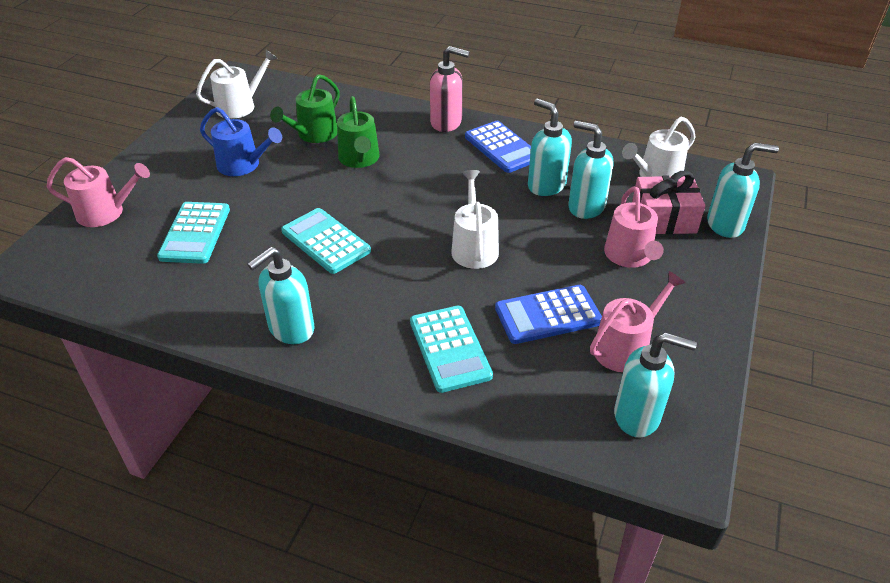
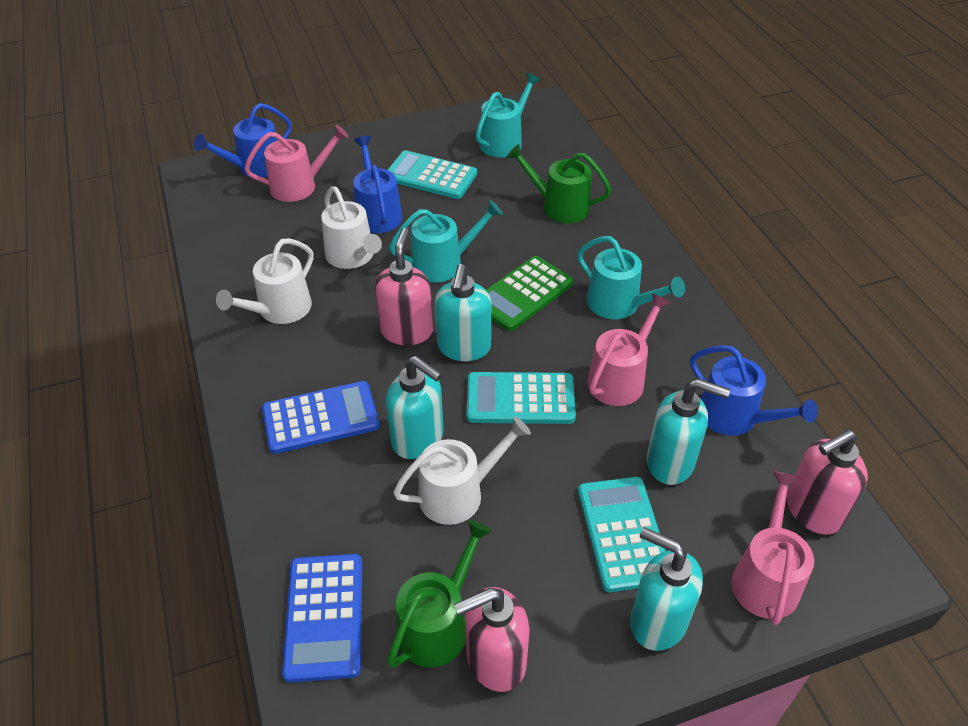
blue watering can: 1 -> 3
green calculator: 0 -> 1
pink gift: 1 -> 0
pink soap dispenser: 1 -> 3
turquoise soap dispenser: 5 -> 4
turquoise watering can: 0 -> 3

